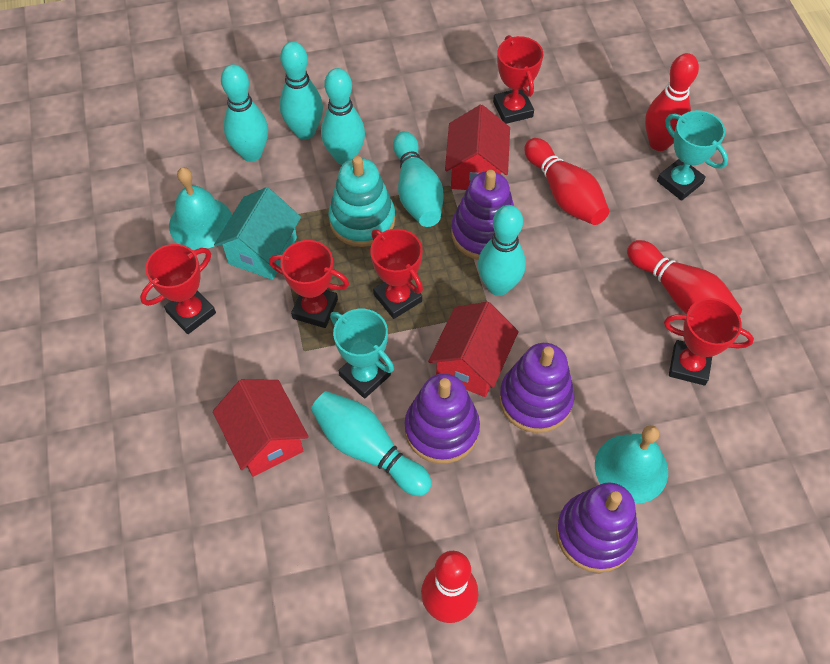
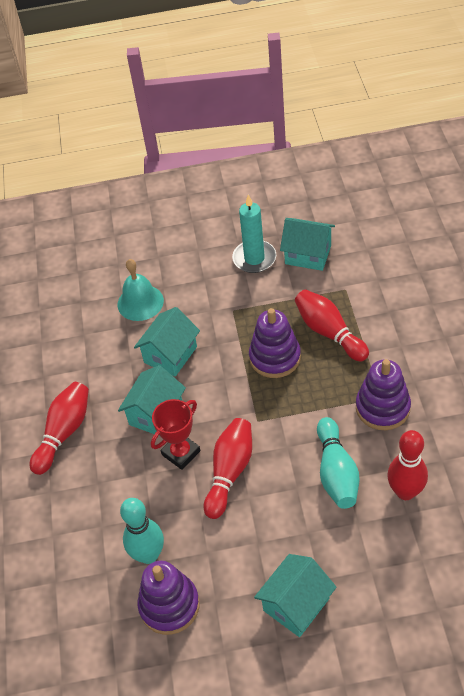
purple stacking toy: 4 -> 3
red house: 3 -> 0
red trophy: 5 -> 1
turquoise bell: 2 -> 1
turquoise bowling pin: 6 -> 2
turquoise candle: 0 -> 1
turquoise house: 1 -> 4
turquoise stacking toy: 1 -> 0
turquoise trophy: 2 -> 0

